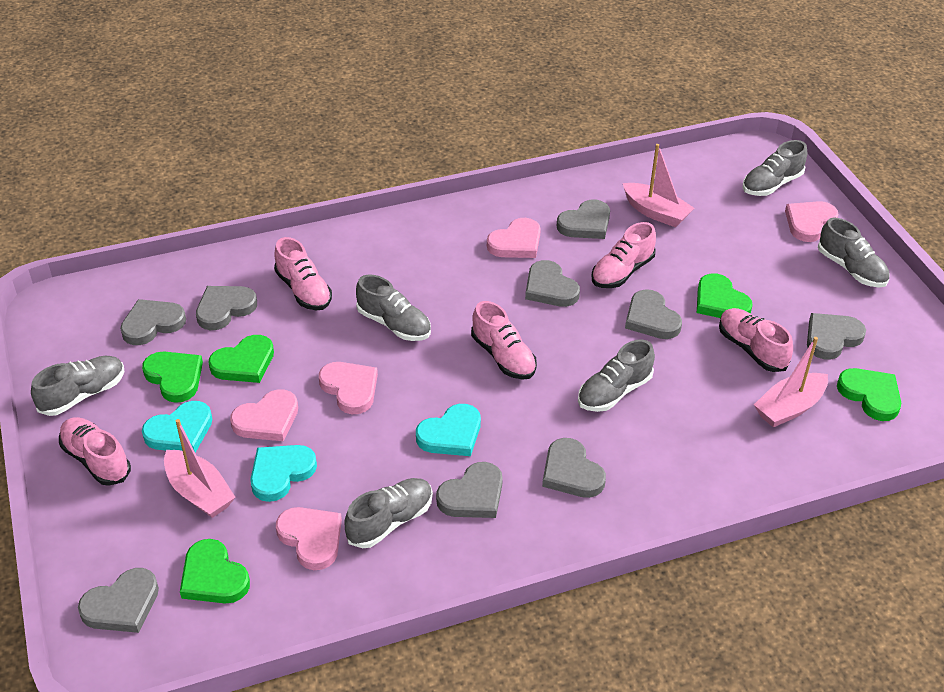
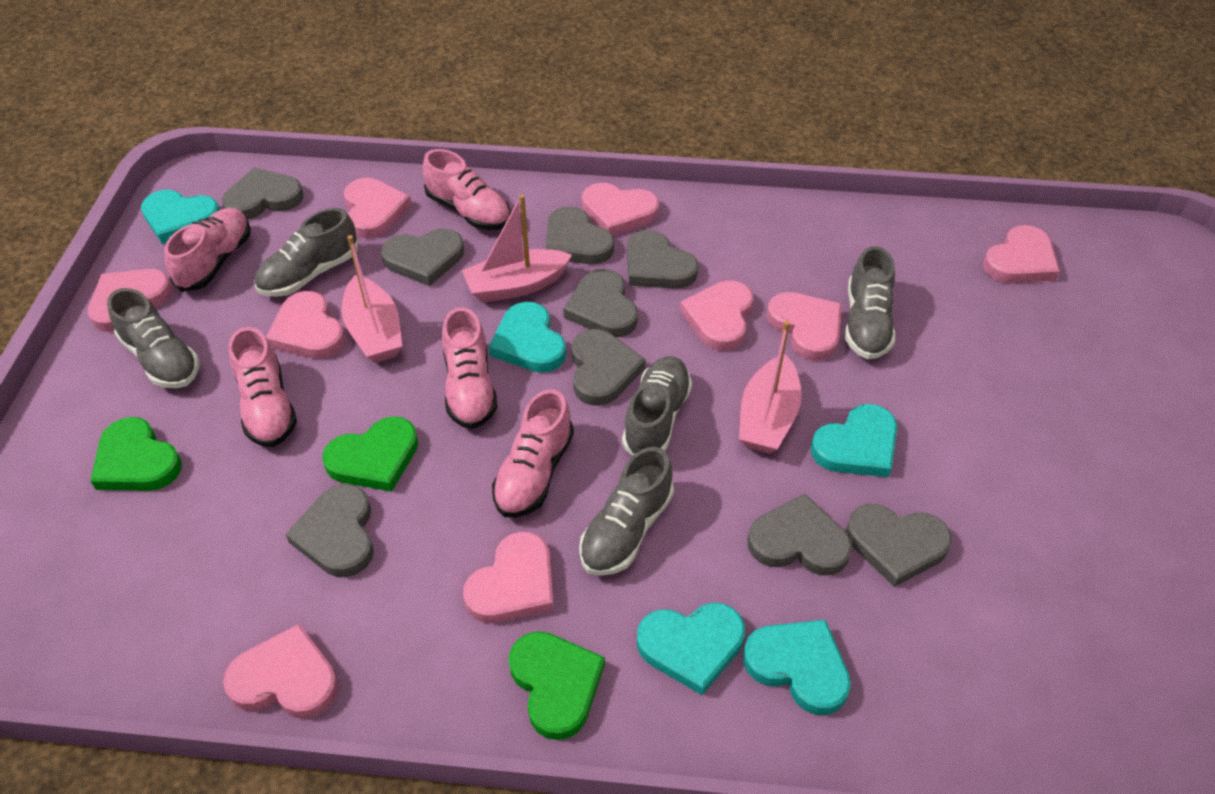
green heart: 5 -> 3
grey shoe: 6 -> 5
pink heart: 5 -> 9
turquoise heart: 3 -> 5

